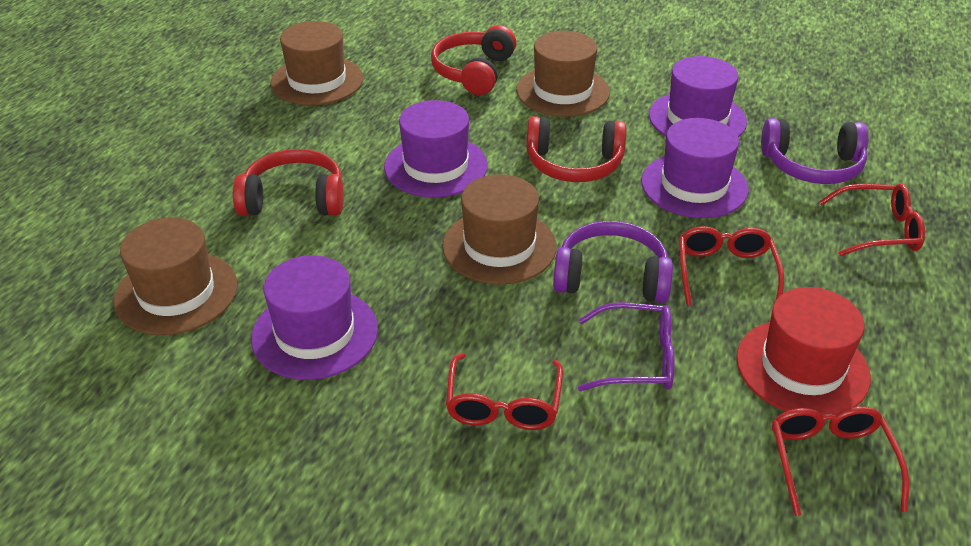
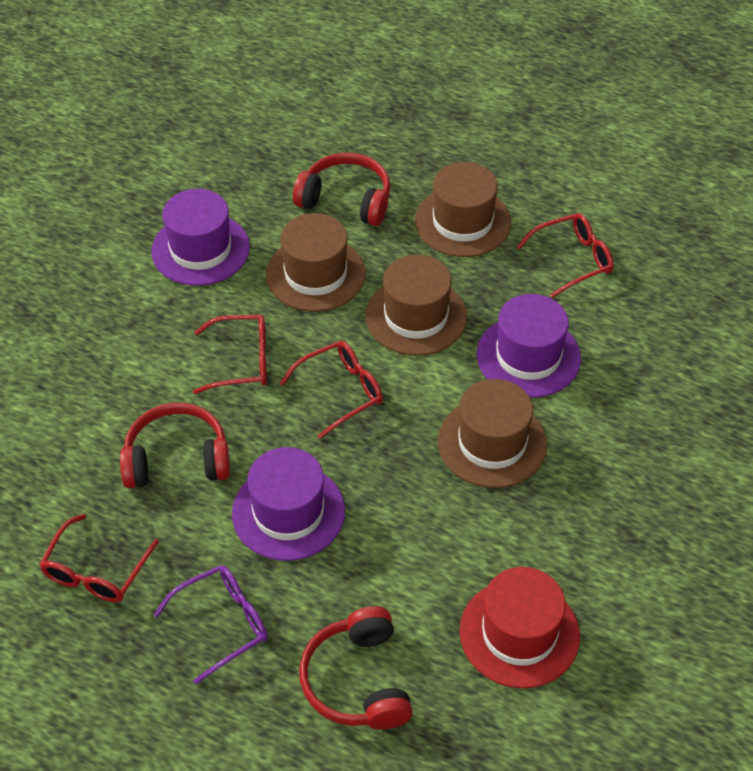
purple hat: 4 -> 3
purple headphones: 2 -> 0

